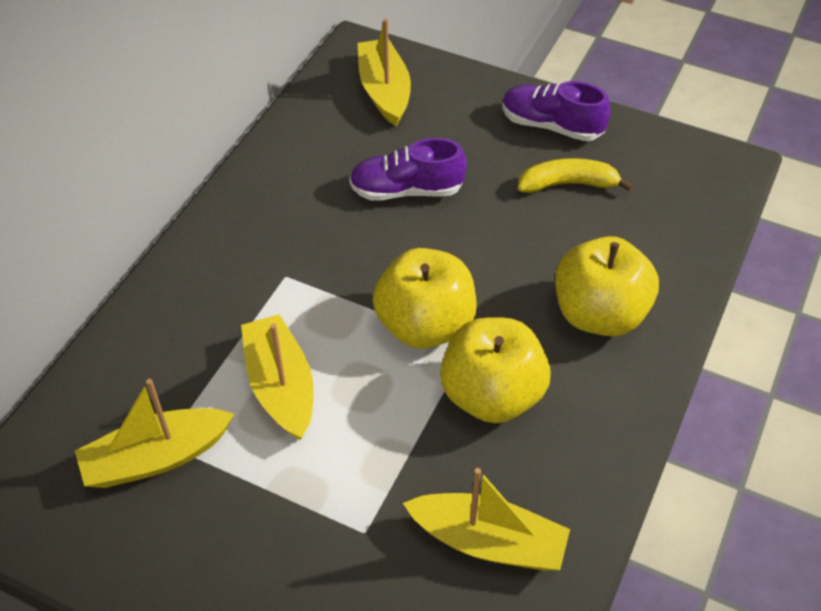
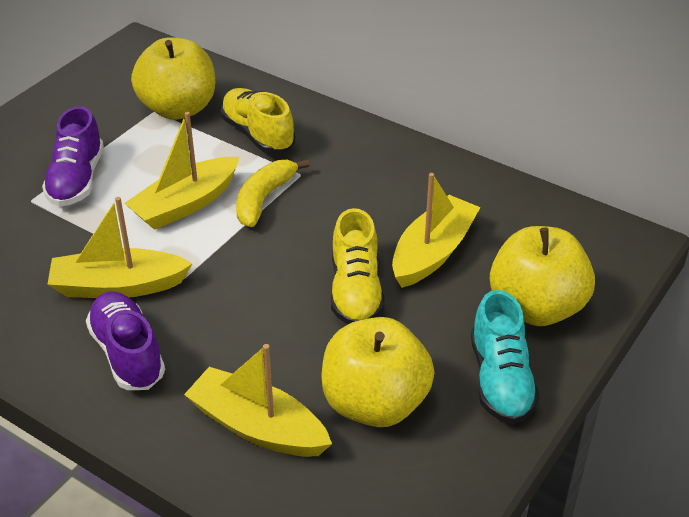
turquoise shoe: 0 -> 1
yellow shoe: 0 -> 2

